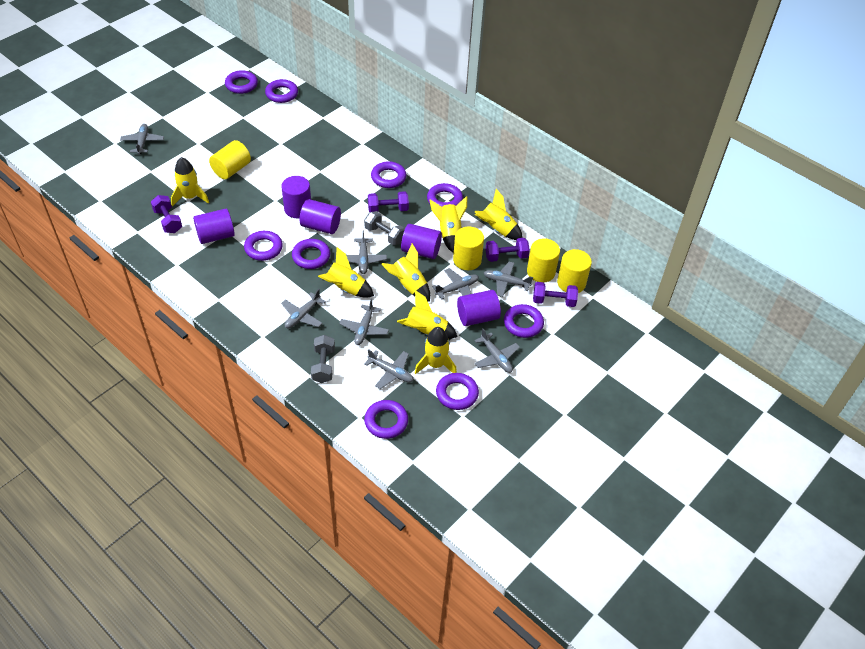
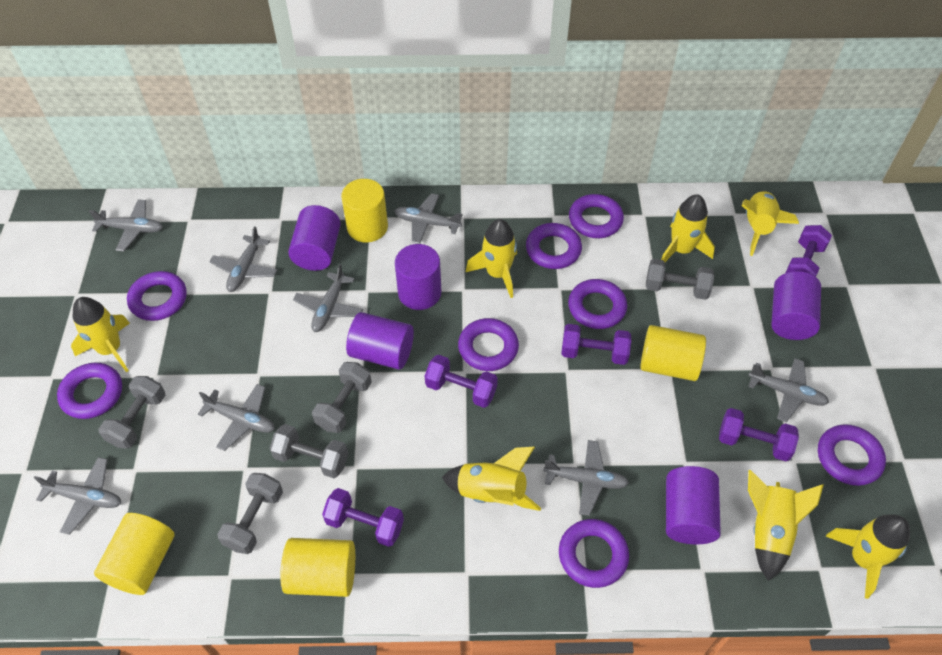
grey dumbbell: 2 -> 5
purple dumbbell: 4 -> 5
purple ring: 9 -> 8

